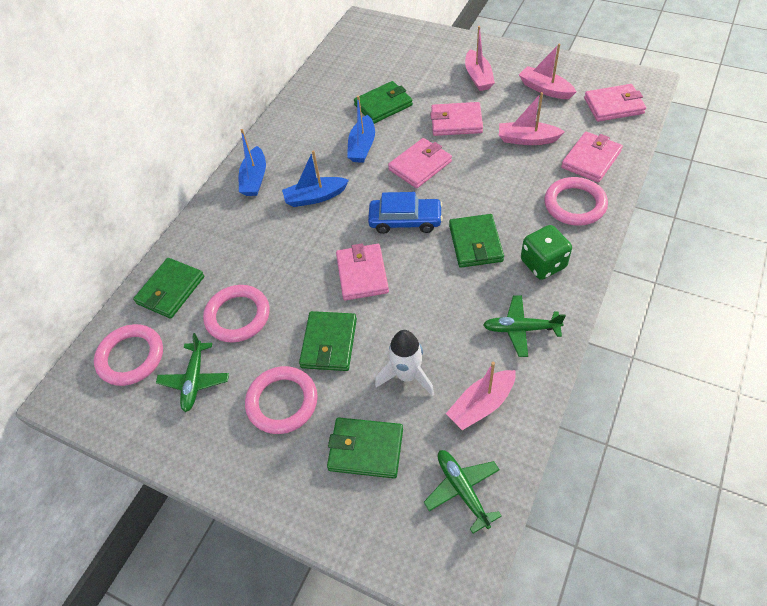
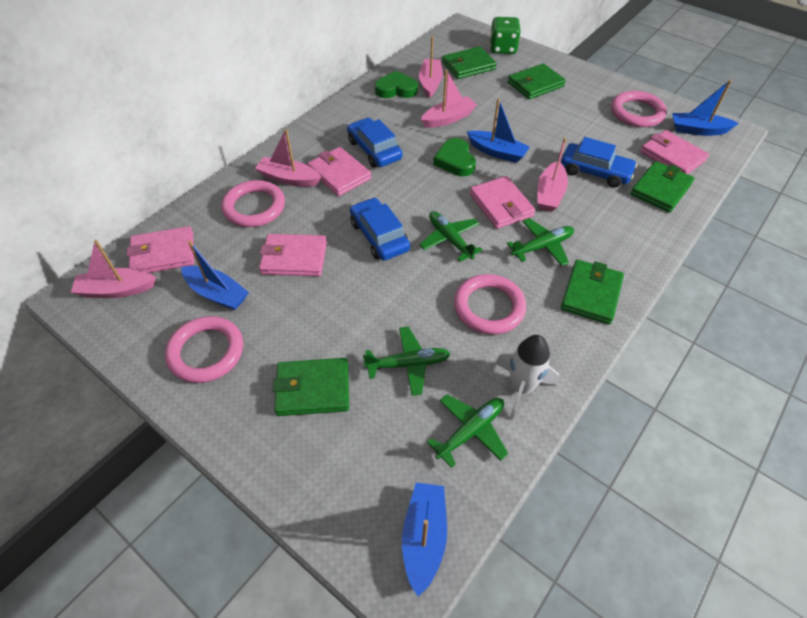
blue boat: 3 -> 4
blue car: 1 -> 3
green heart: 0 -> 2
green plane: 3 -> 4
pink boat: 4 -> 5

